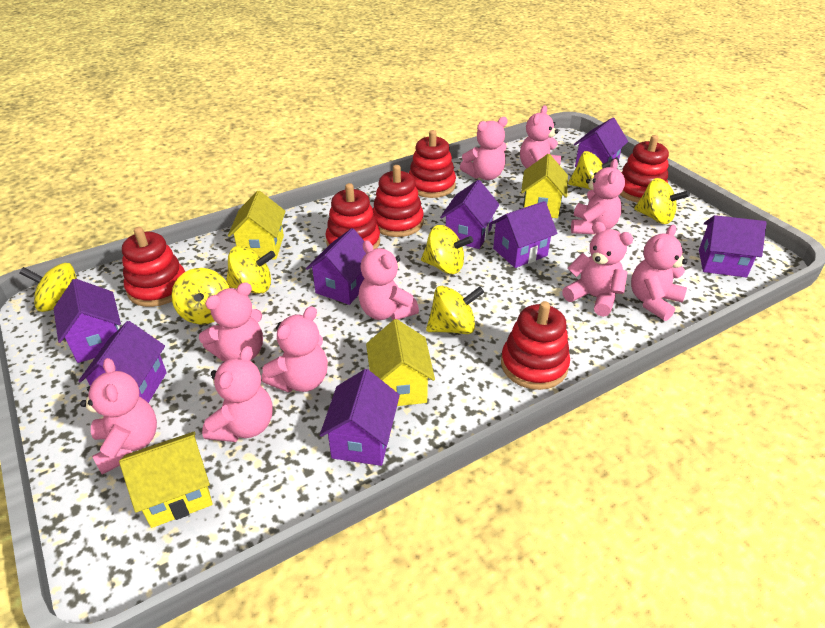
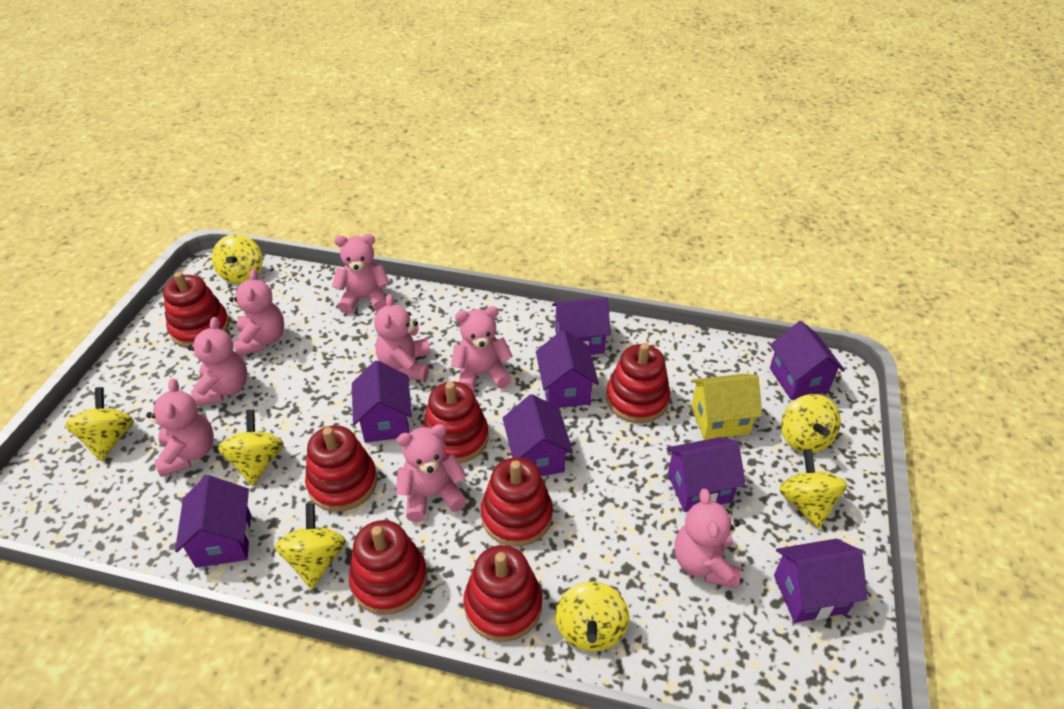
pink teddy bear: 10 -> 8
red stacking toy: 6 -> 7
yellow house: 4 -> 1

